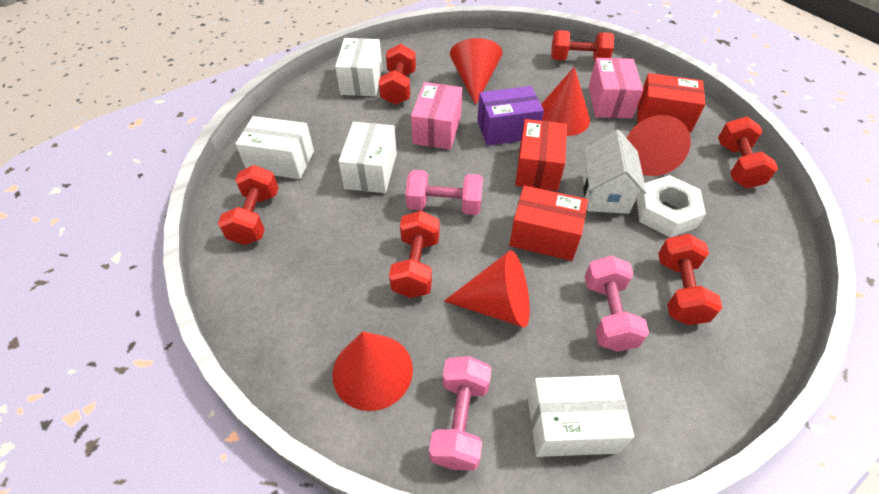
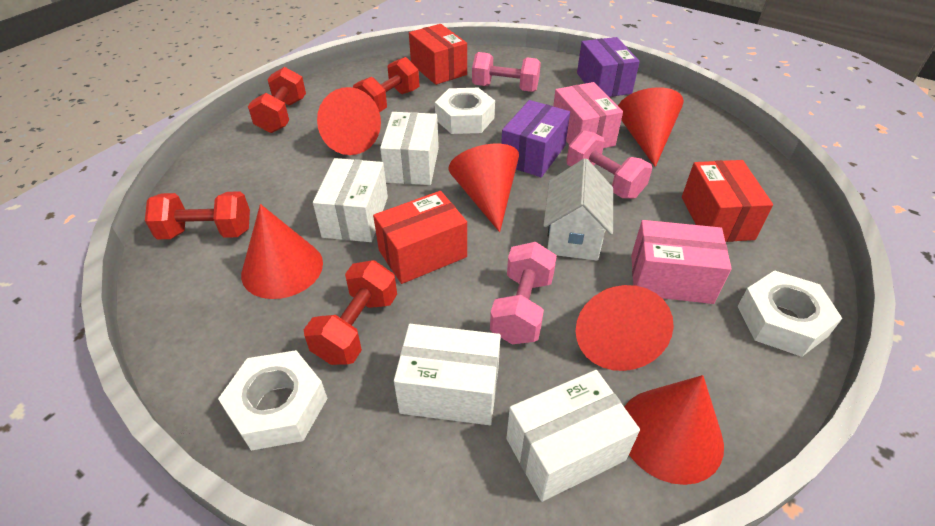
purple box: 1 -> 2
red cone: 5 -> 6
red dumbbell: 6 -> 4
white nut: 1 -> 3

